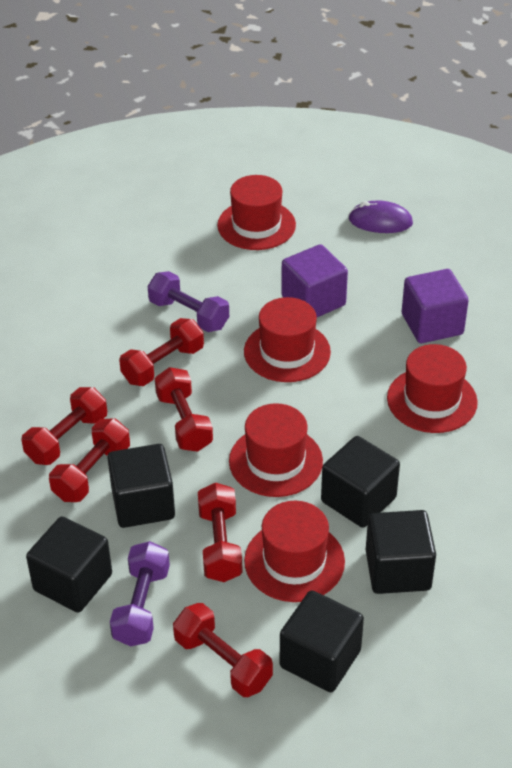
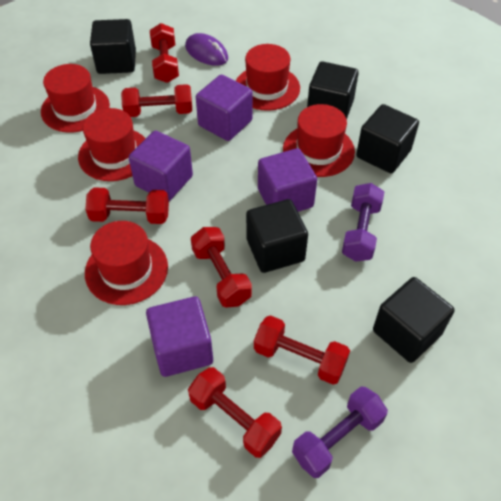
purple cube: 2 -> 4

